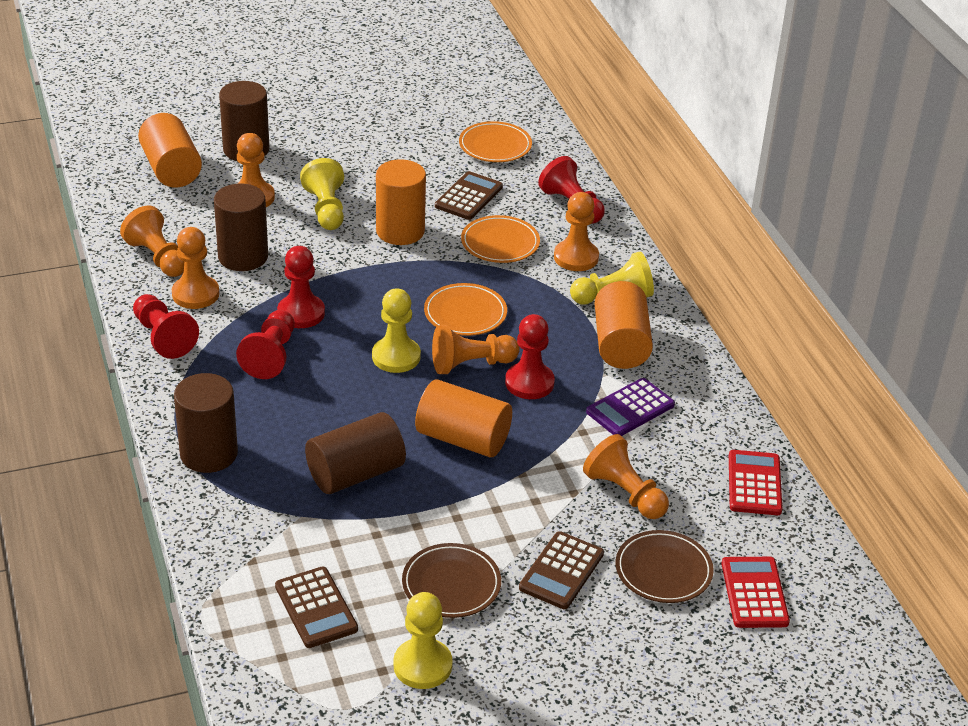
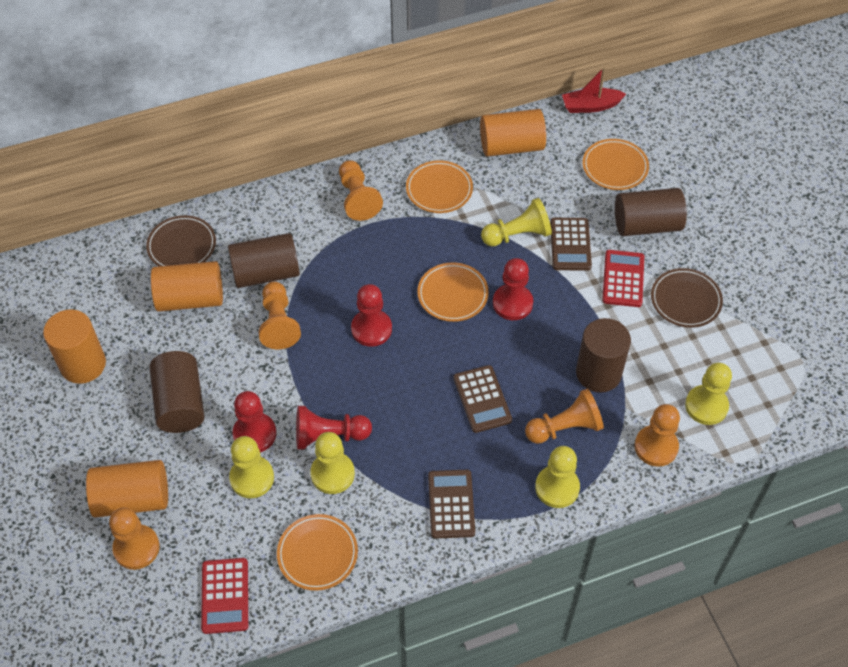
orange pawn: 6 -> 5
orange plate: 3 -> 4
purple calculator: 1 -> 0
red boat: 0 -> 1
red pawn: 5 -> 4
yellow pawn: 4 -> 5

